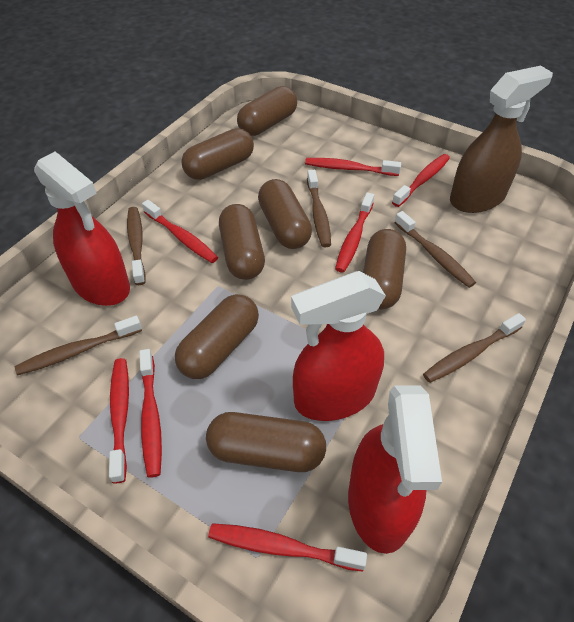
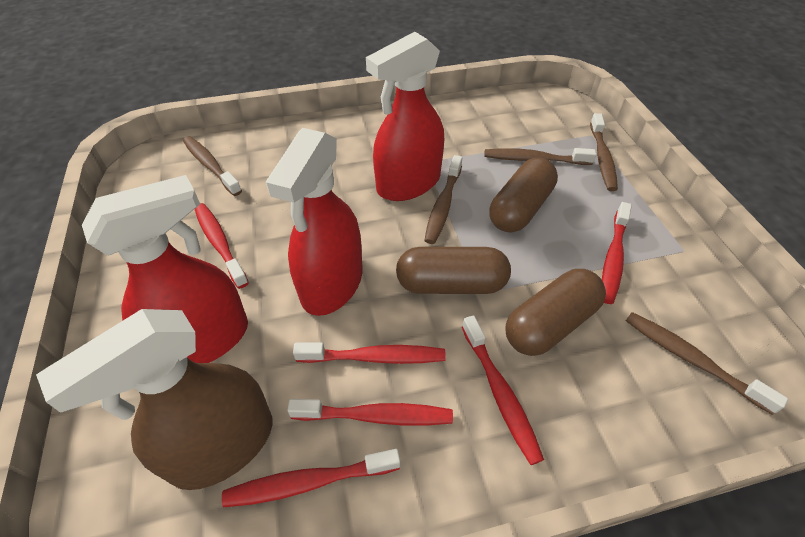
brown capsule: 7 -> 3
red toothbrush: 7 -> 6

